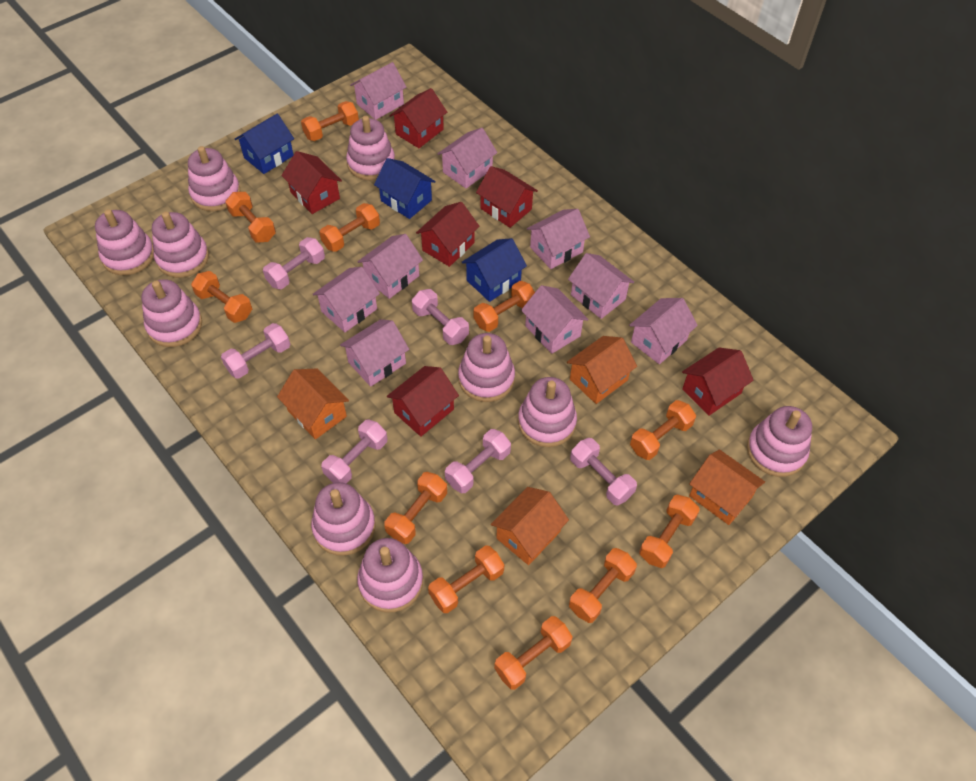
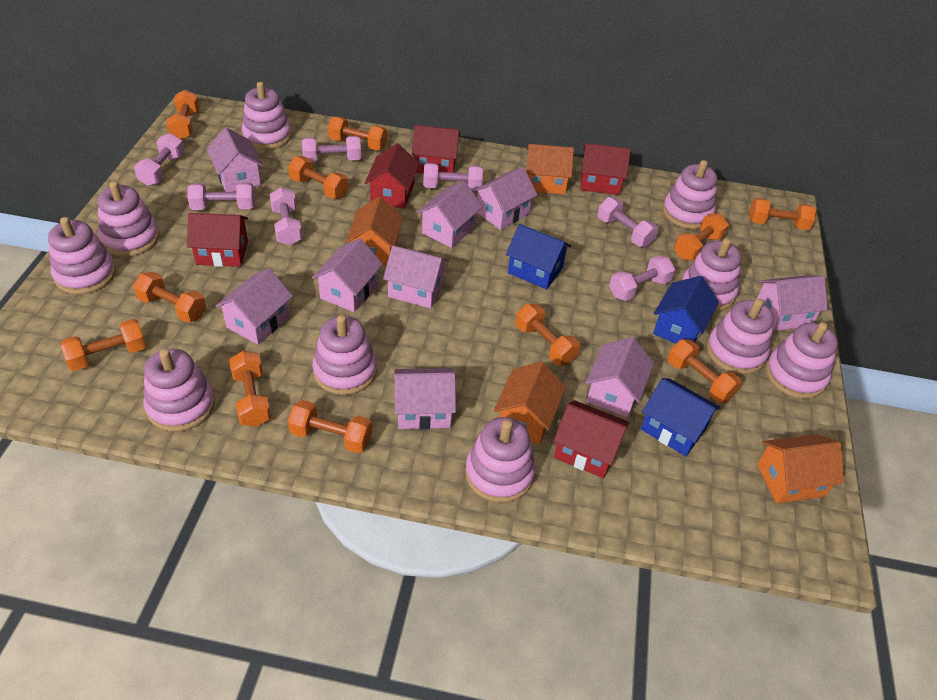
pink dumbbell: 6 -> 7
red house: 6 -> 5

